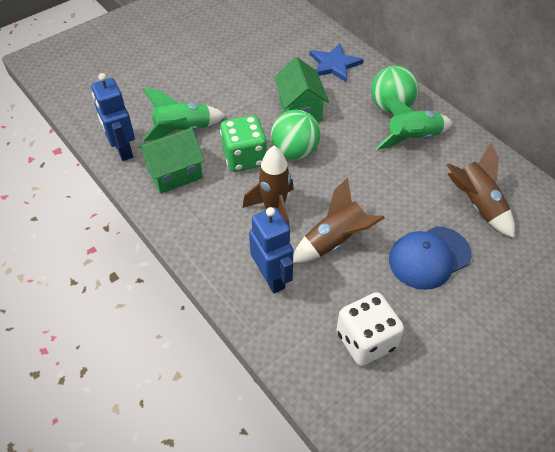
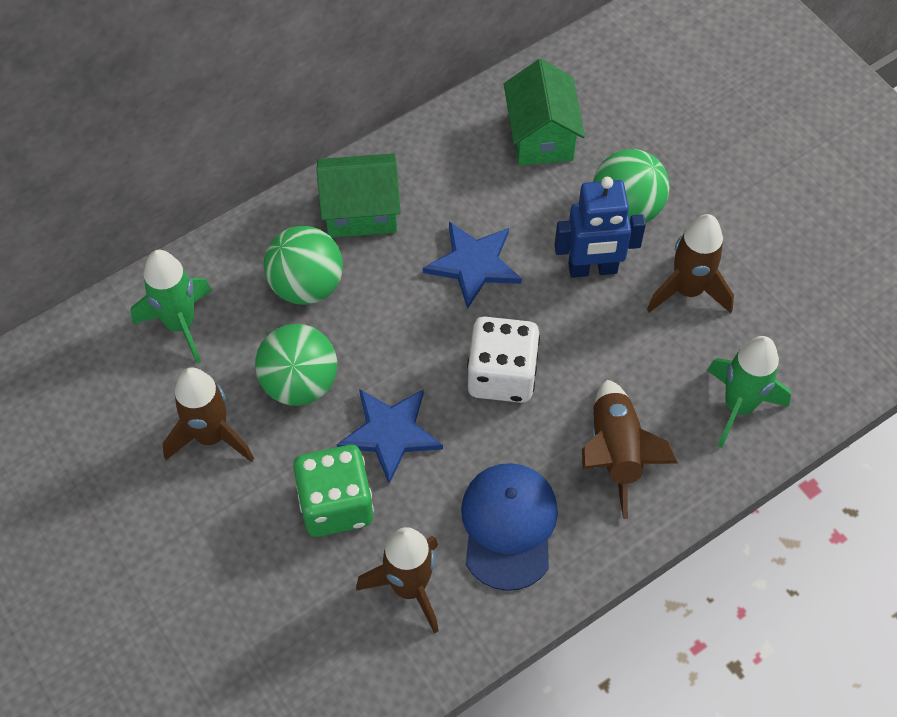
blue robot: 2 -> 1
blue star: 1 -> 2
brown rocket: 3 -> 4
green ball: 2 -> 3

